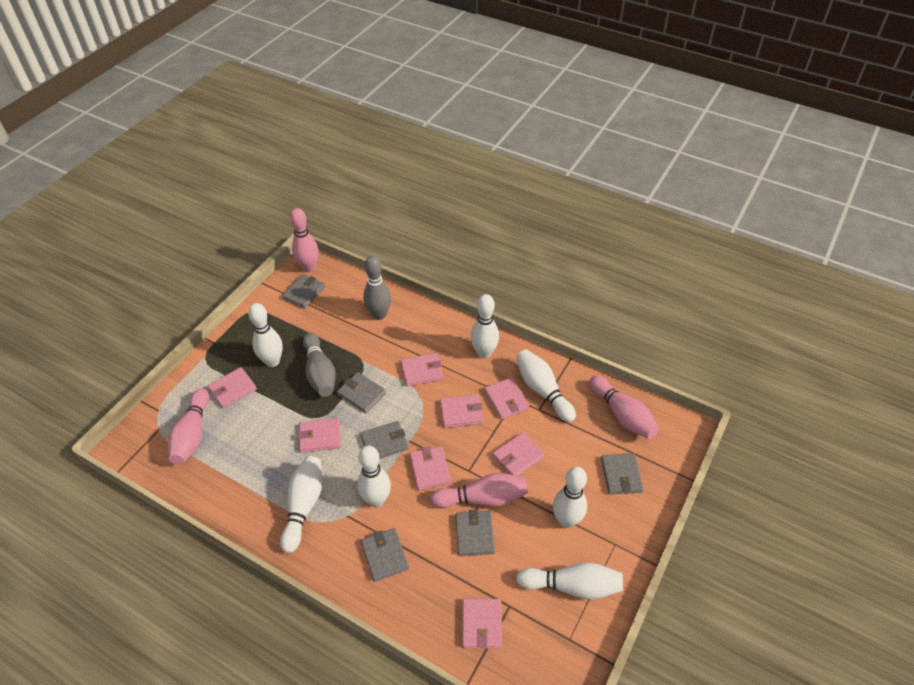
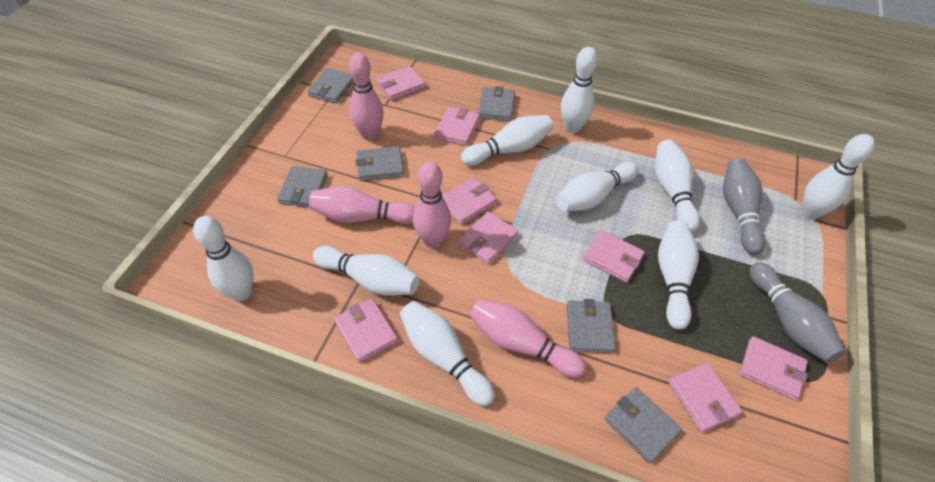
white bowling pin: 7 -> 9

